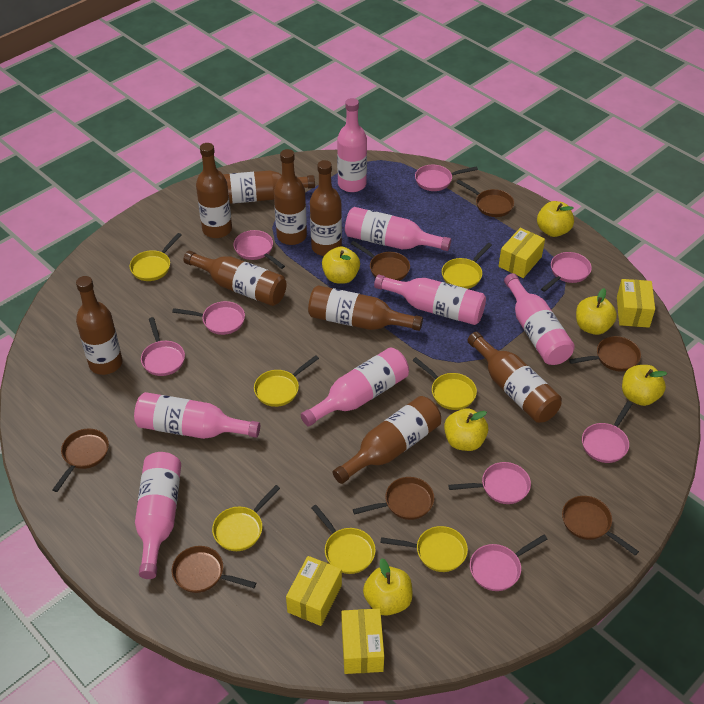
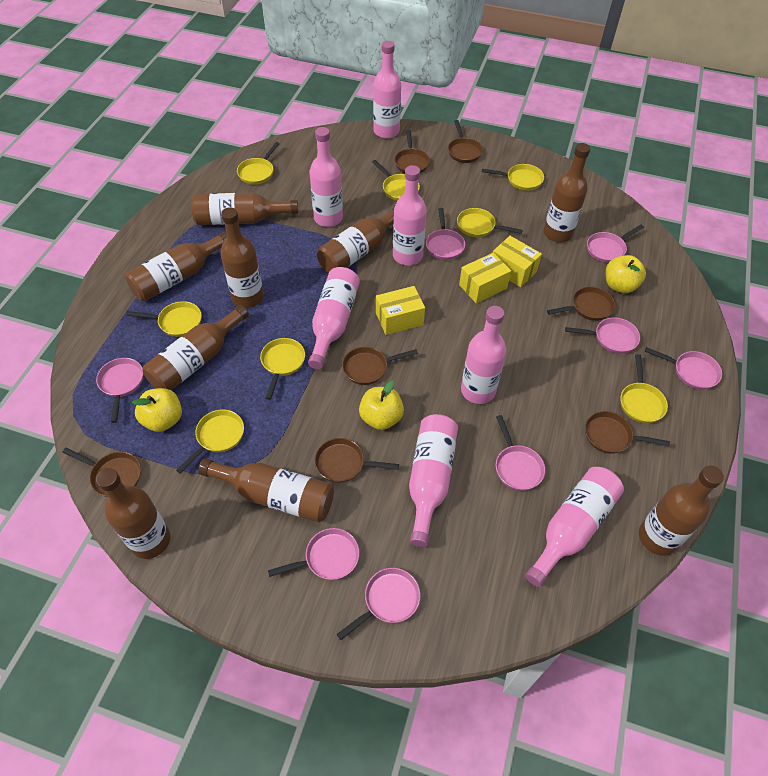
yellow apple: 6 -> 3
yellow box: 4 -> 3
yellow pan: 7 -> 8

